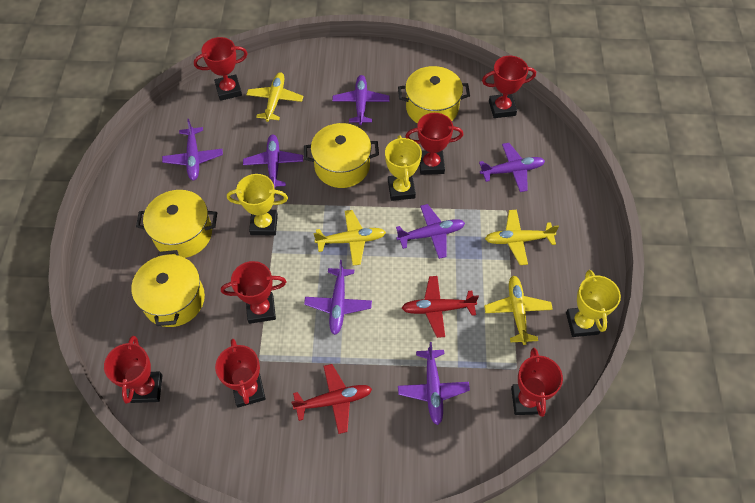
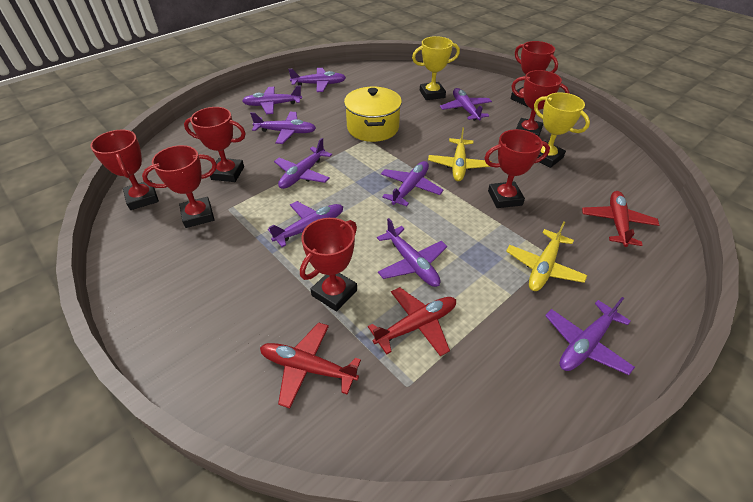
purple plane: 7 -> 9
red plane: 2 -> 3
yellow plane: 4 -> 2
yellow pot: 4 -> 1
yellow trophy: 3 -> 2

